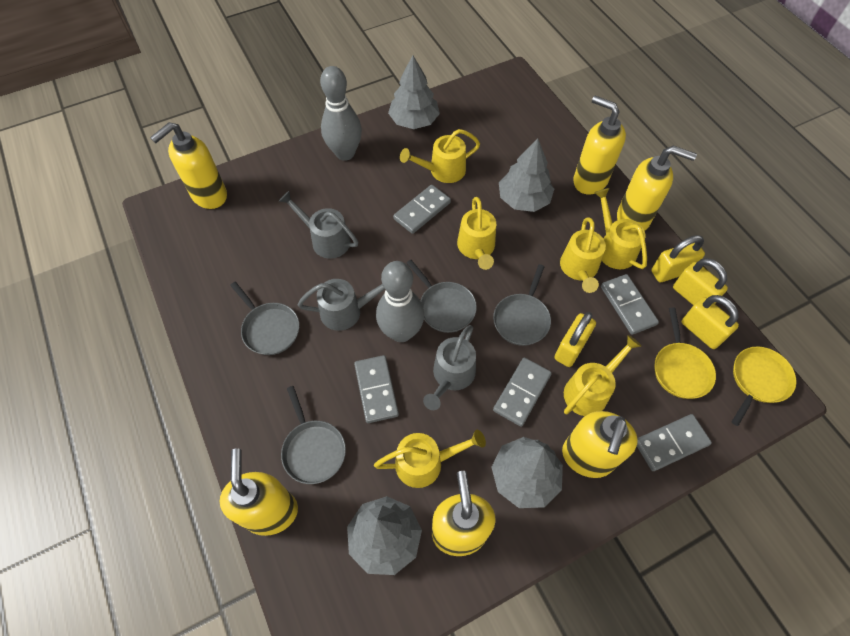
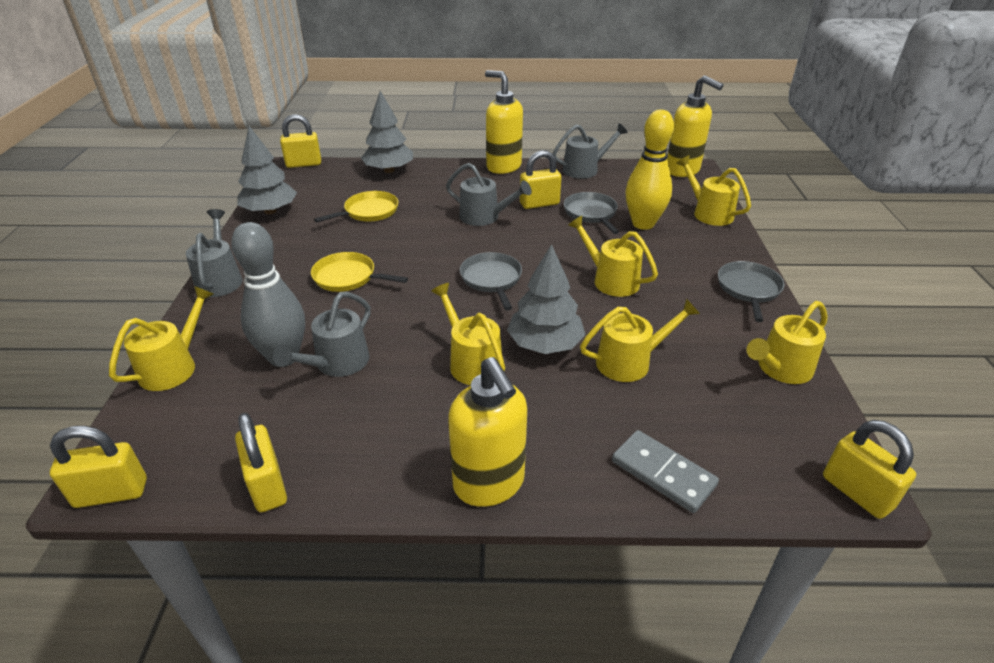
grey bowling pin: 2 -> 1
grey domino: 5 -> 1
grey pan: 4 -> 3
grey tree: 4 -> 3
grey watering can: 3 -> 4
yellow bowling pin: 0 -> 1
yellow padlock: 4 -> 5
yellow soap dispenser: 6 -> 3

